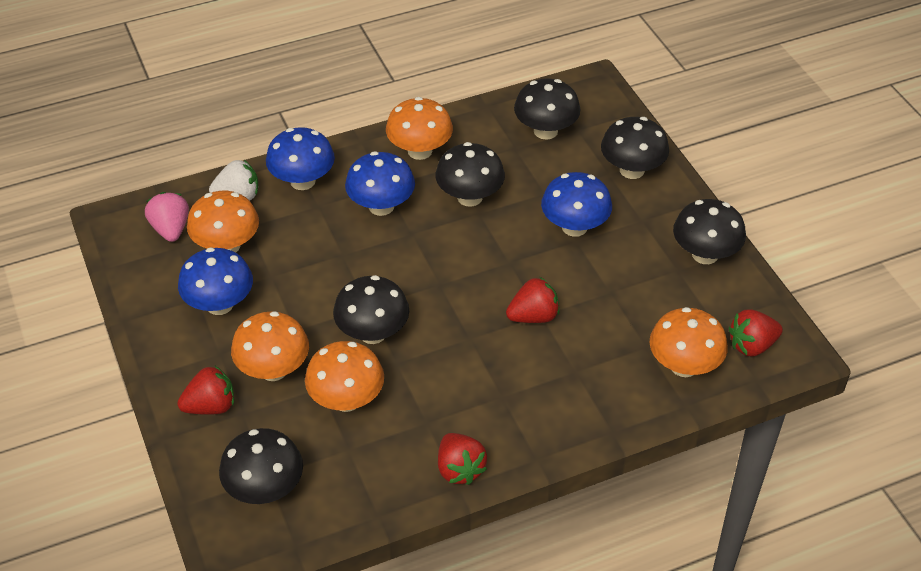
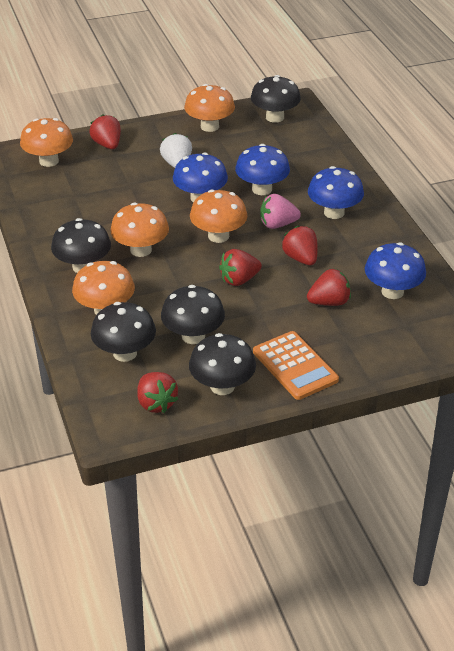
black mushroom: 6 -> 5
orange calculator: 0 -> 1
red strawberry: 4 -> 5

